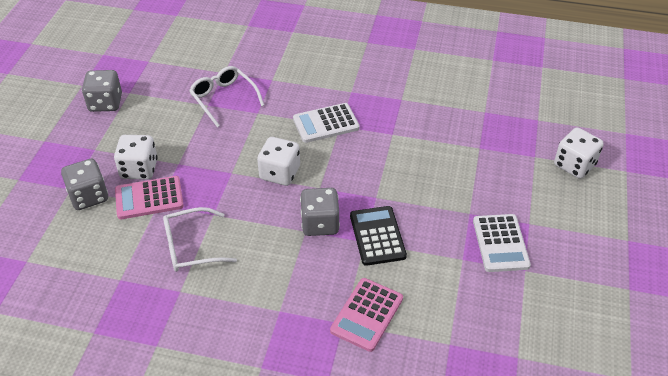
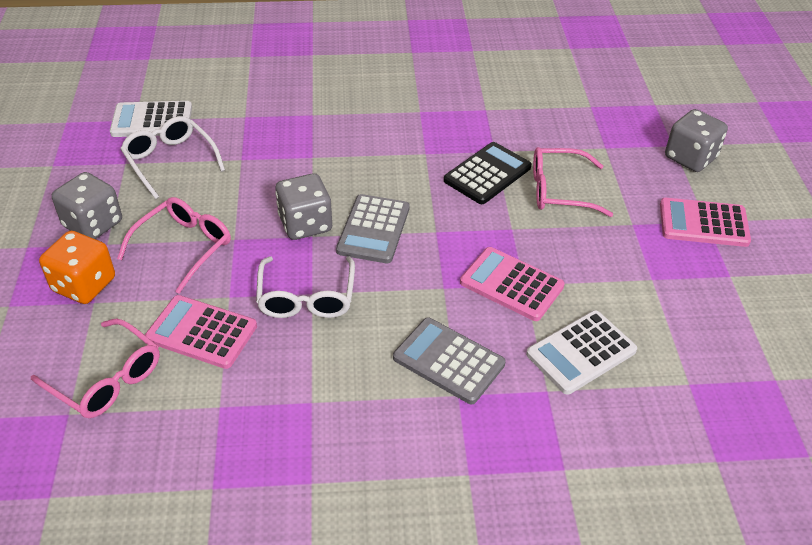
grey calculator: 0 -> 2
orange dice: 0 -> 1
pink calculator: 2 -> 3
pink glasses: 0 -> 3
white dice: 3 -> 0

